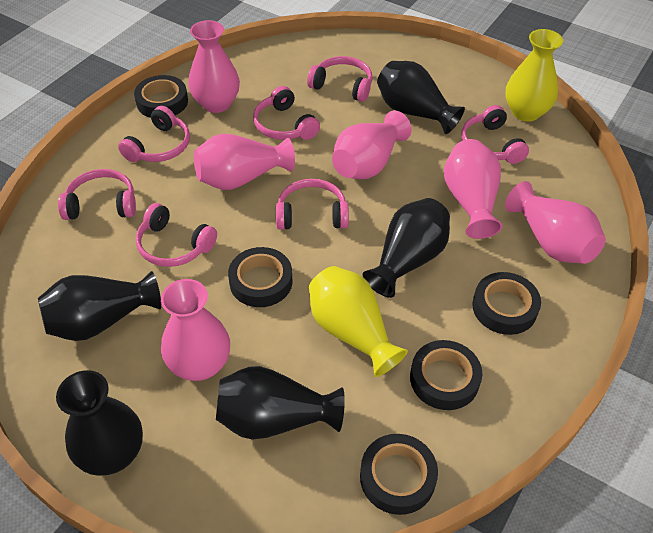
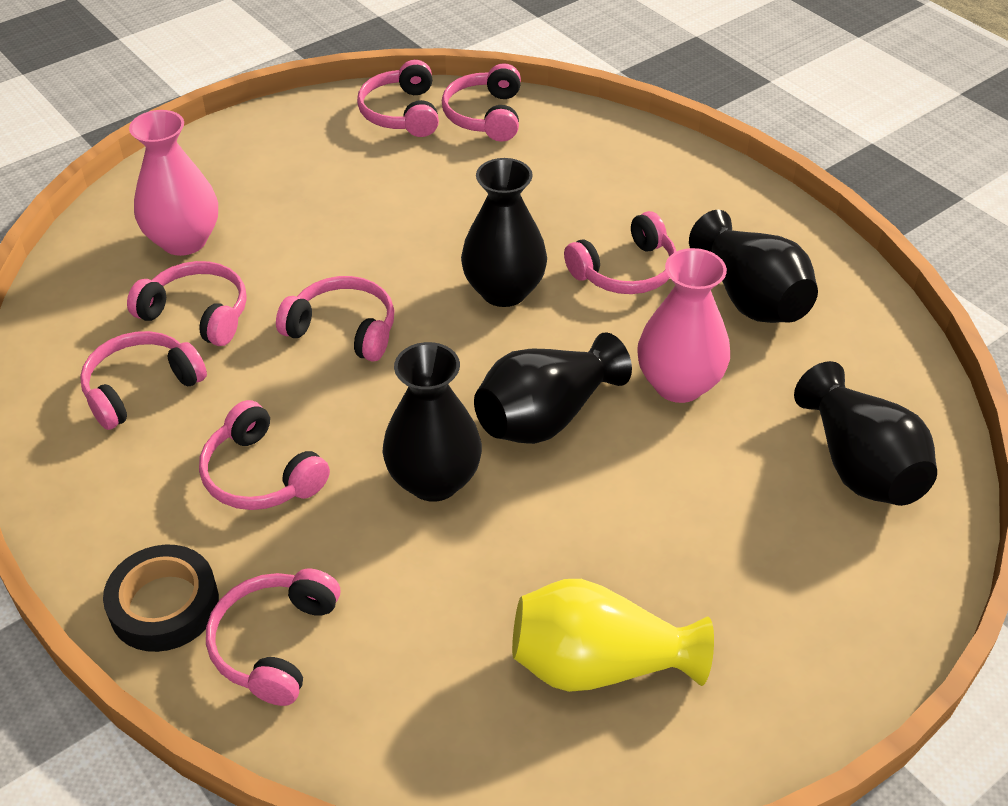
black tape: 5 -> 1
pink headphones: 7 -> 8
pink vase: 6 -> 2
yellow vase: 2 -> 1

